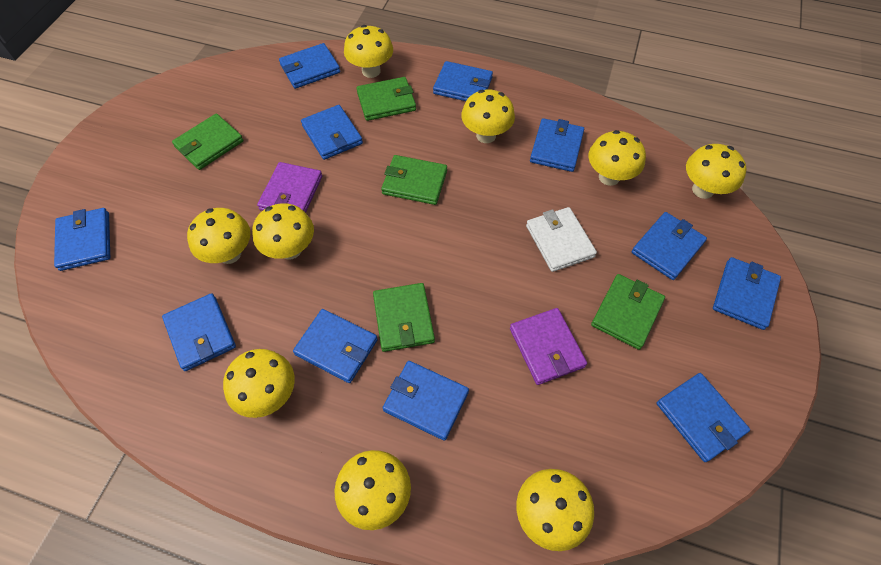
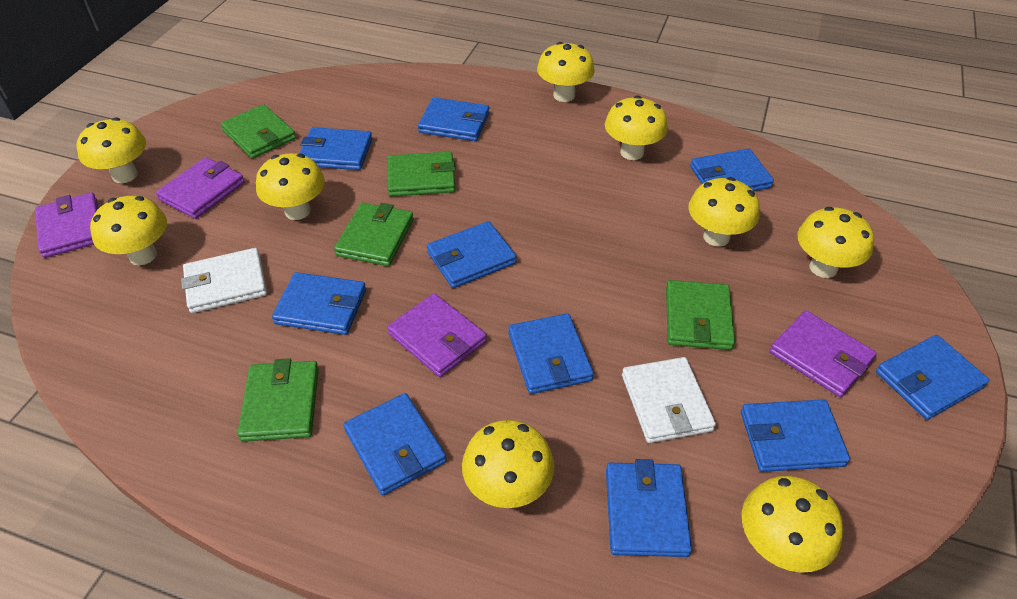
blue wallet: 11 -> 10
purple wallet: 2 -> 4
white wallet: 1 -> 2

